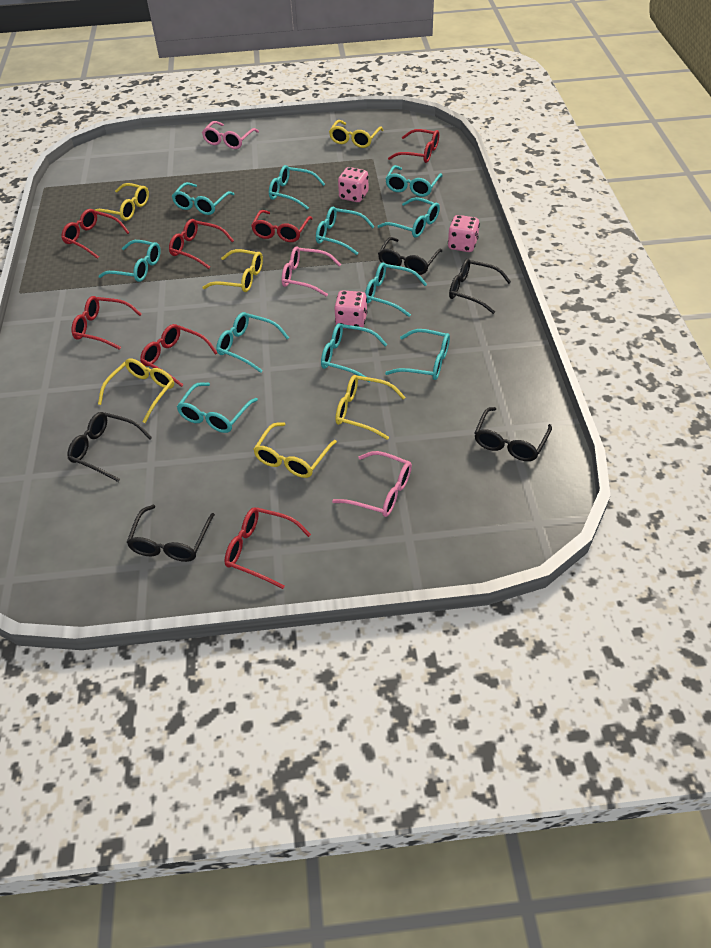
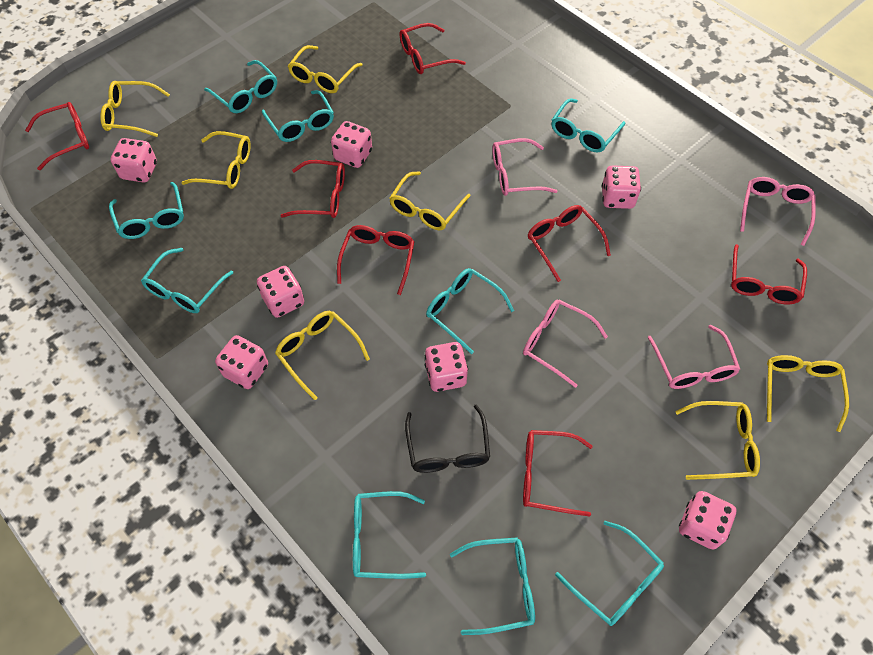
black glasses: 5 -> 1
pink dice: 3 -> 7
pink glasses: 3 -> 4
turquoise glasses: 11 -> 9
yellow glasses: 6 -> 7

